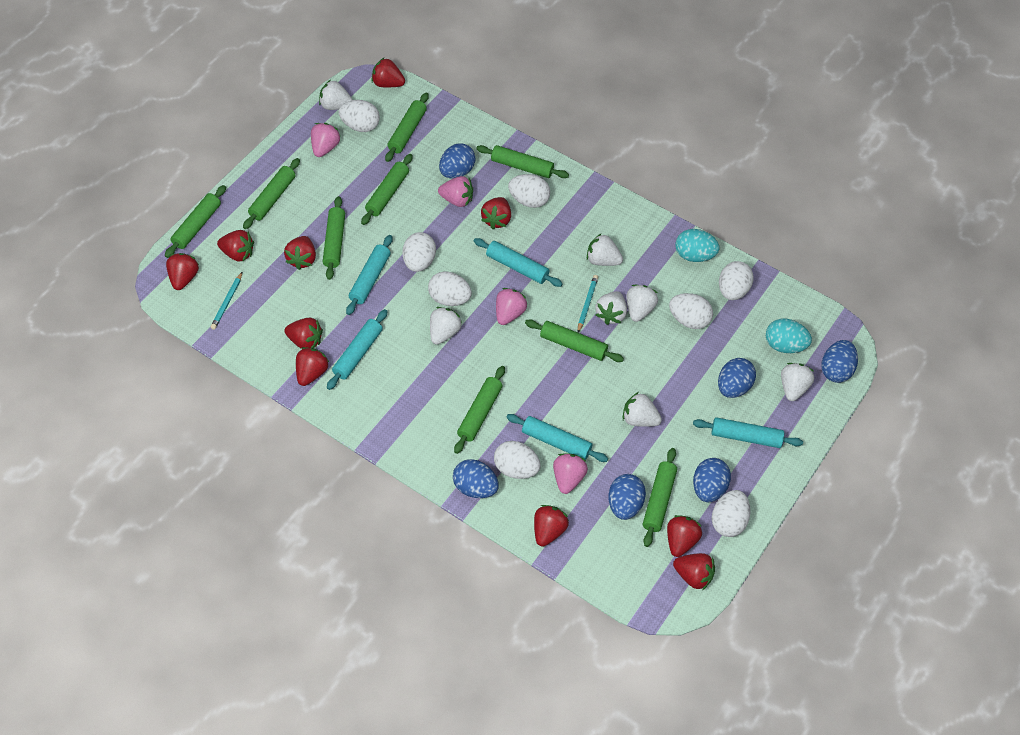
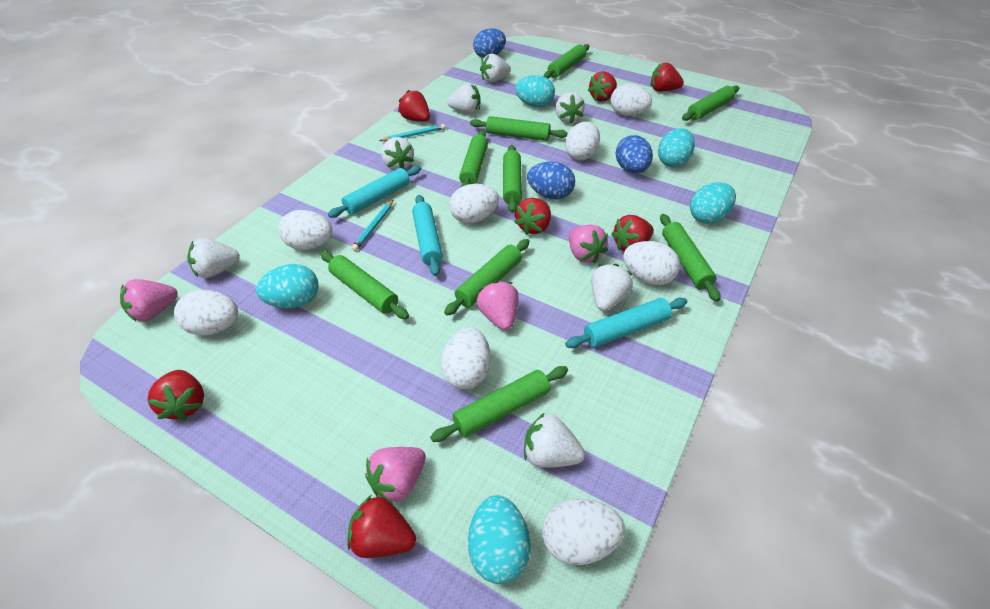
blue egg: 6 -> 3
red strawberry: 10 -> 7
turquoise egg: 2 -> 5
turquoise rolling pin: 5 -> 3

